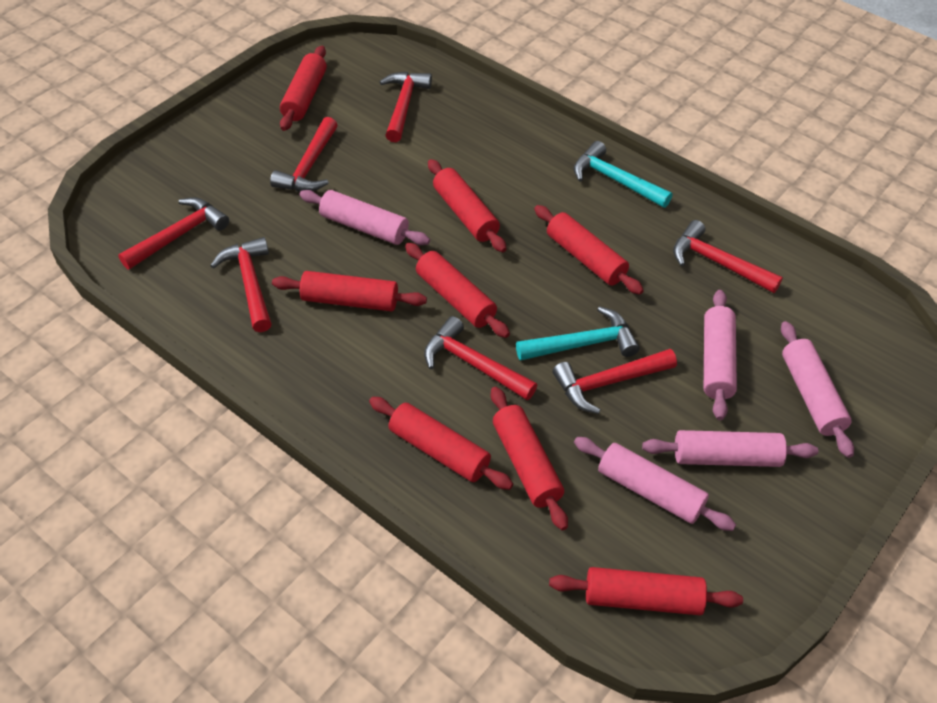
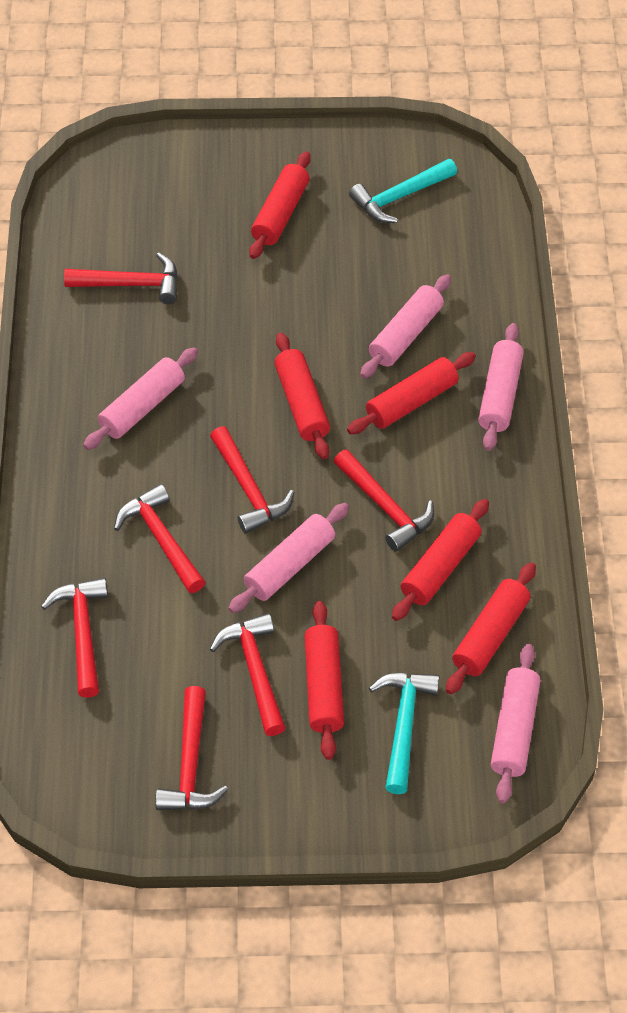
red rolling pin: 8 -> 6

